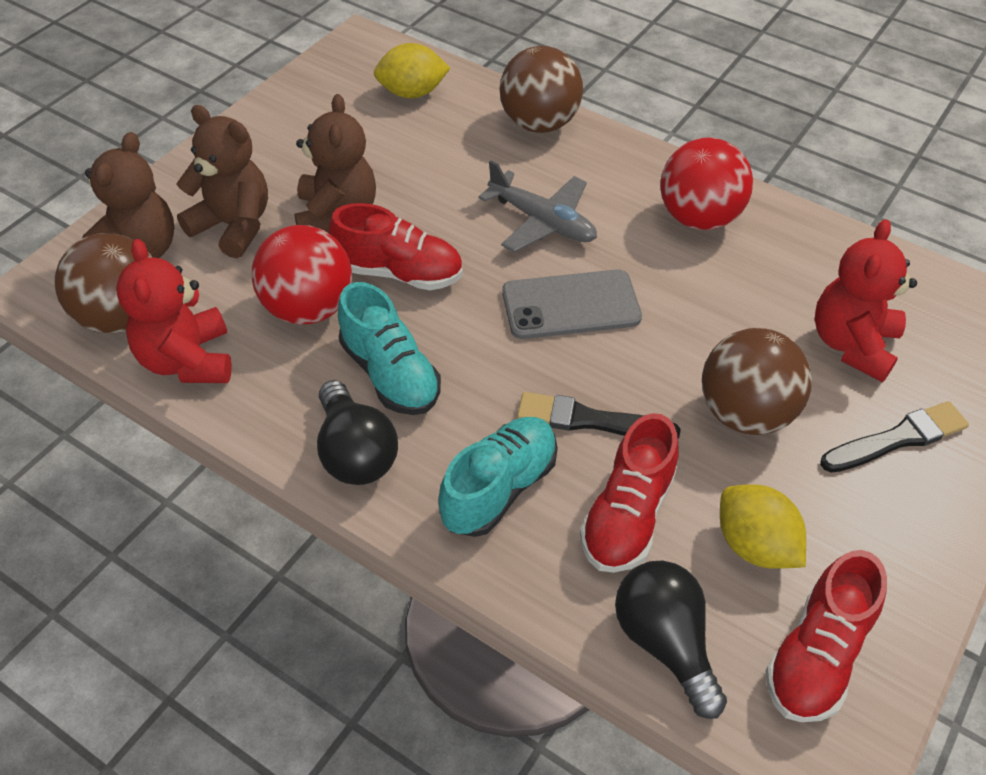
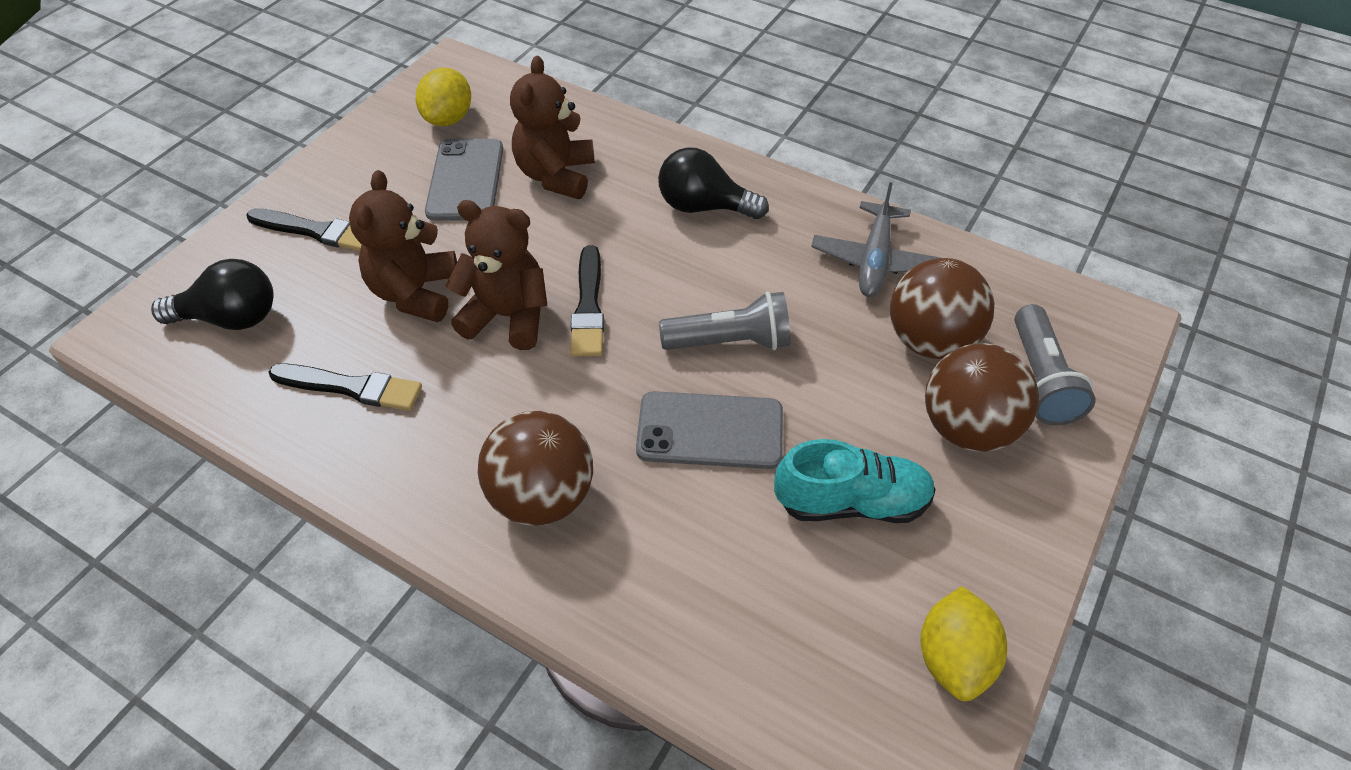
black brush: 2 -> 3
grey flashlight: 0 -> 2
grey phone: 1 -> 2
red ball: 2 -> 0
red shoe: 3 -> 0
red teddy bear: 2 -> 0
turquoise shoe: 2 -> 1

